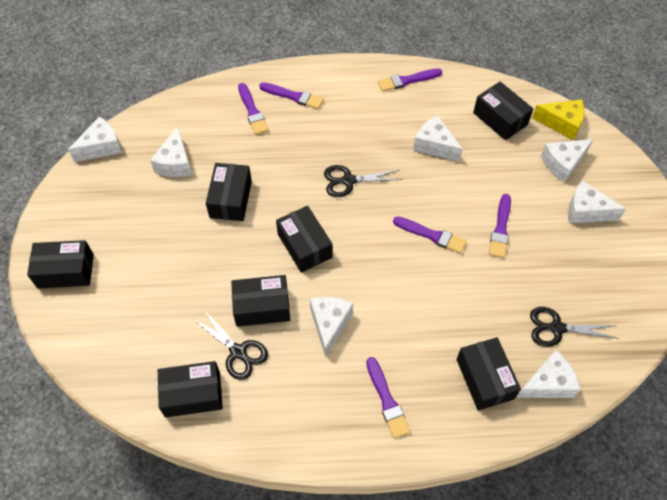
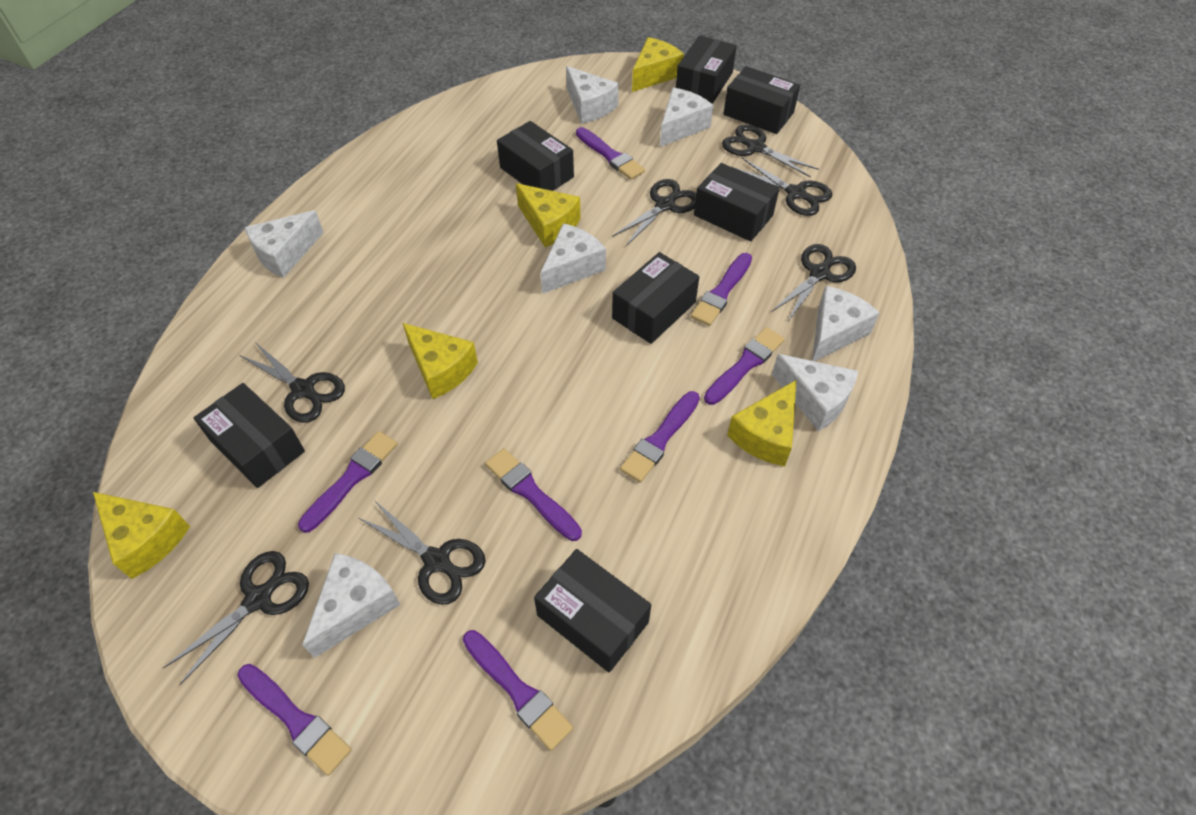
black scissors: 3 -> 7
purple brush: 6 -> 8
yellow cheese: 1 -> 5

